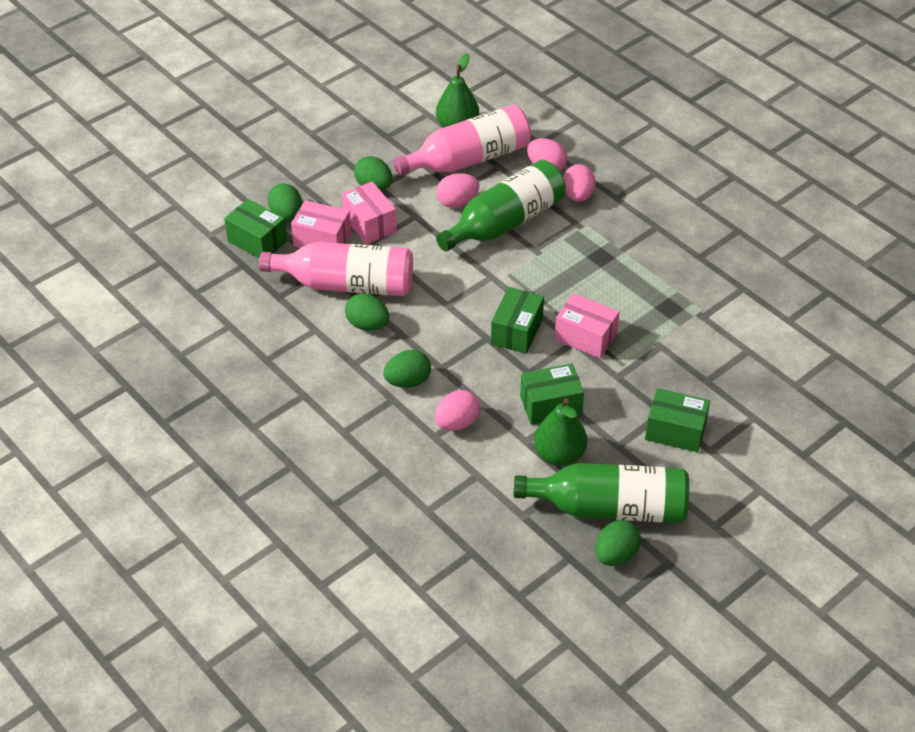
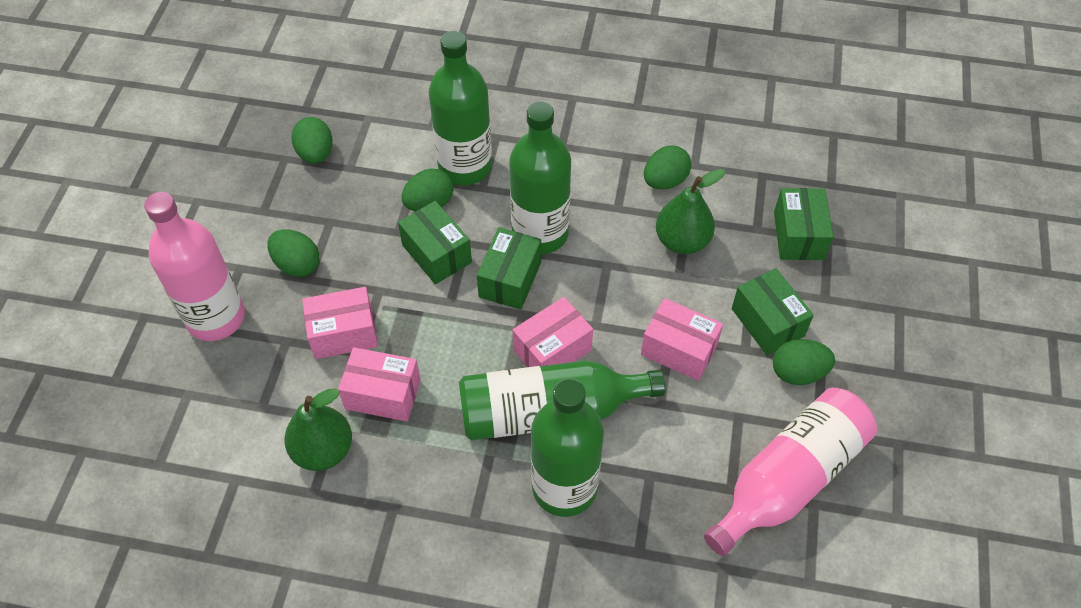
green bottle: 2 -> 4
pink box: 3 -> 4
pink egg: 4 -> 0

